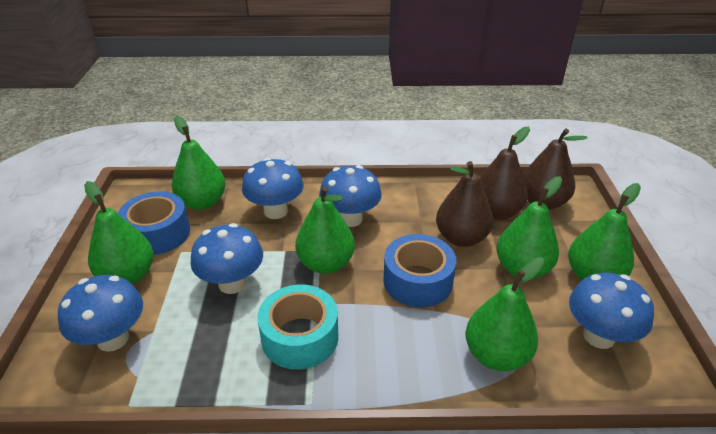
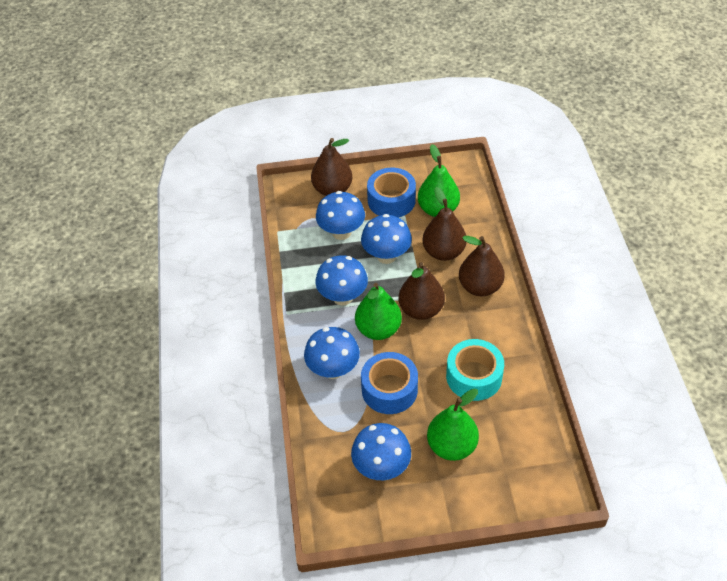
brown pear: 3 -> 4
green pear: 6 -> 3

